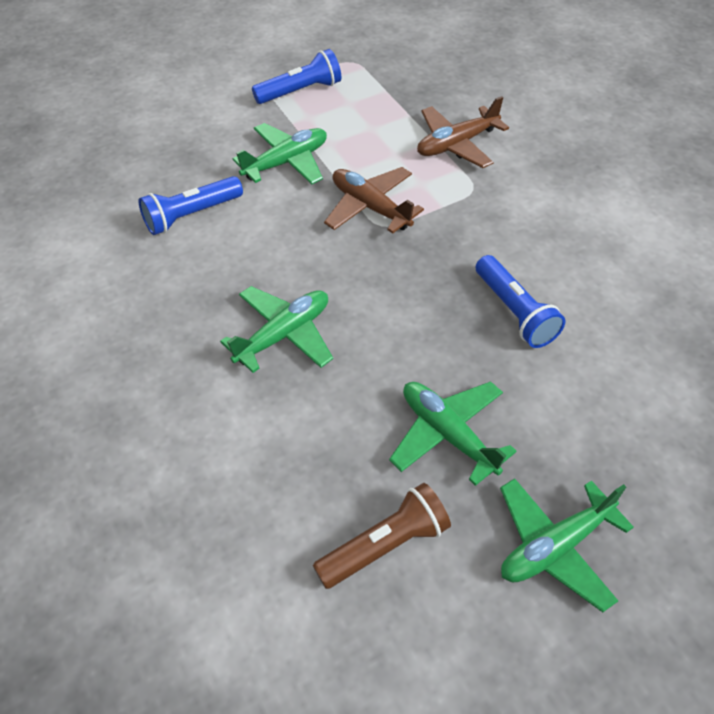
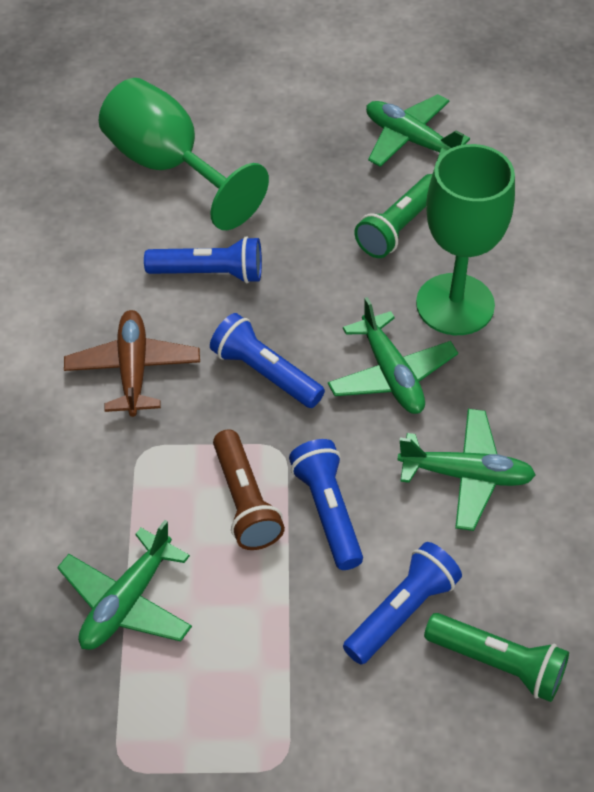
blue flashlight: 3 -> 4
brown plane: 2 -> 1
green flashlight: 0 -> 2
green goblet: 0 -> 2

